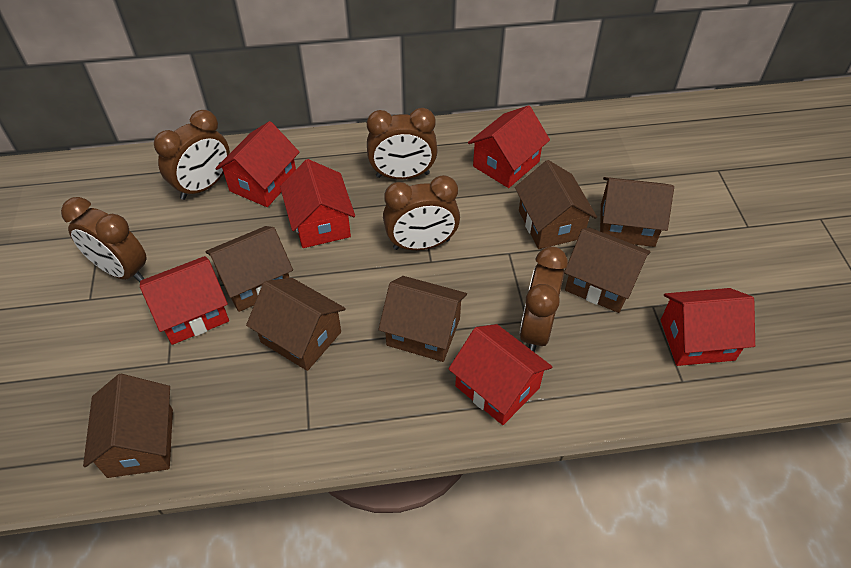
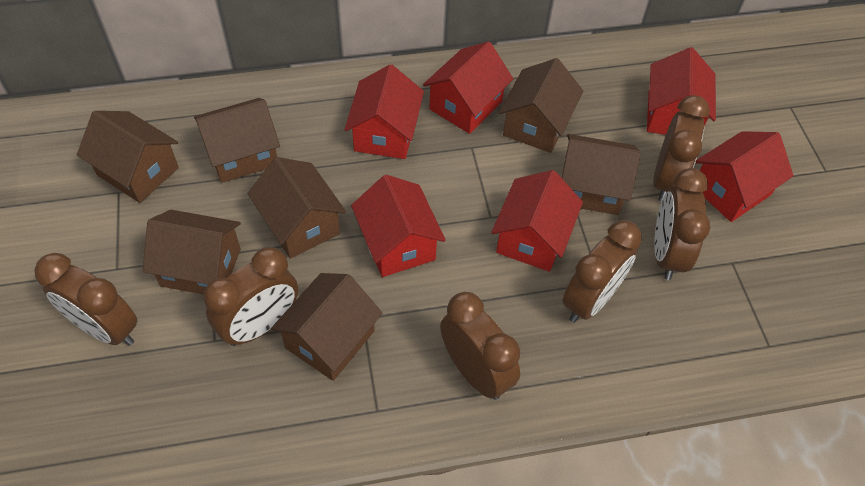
brown clock: 5 -> 6

